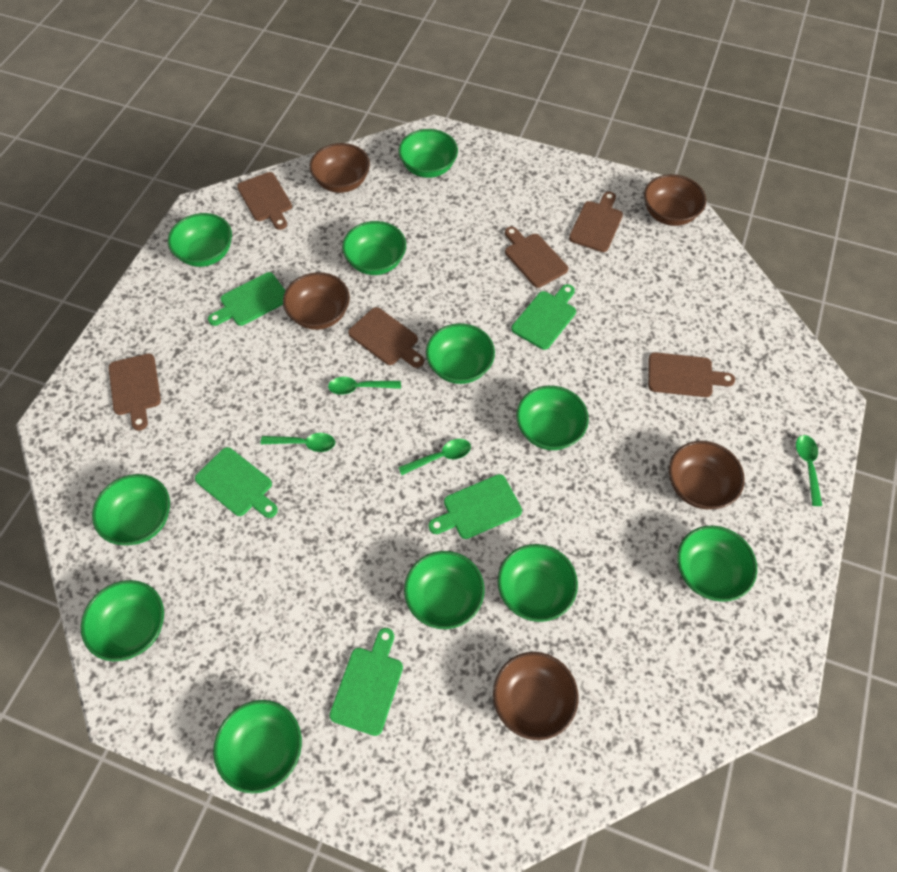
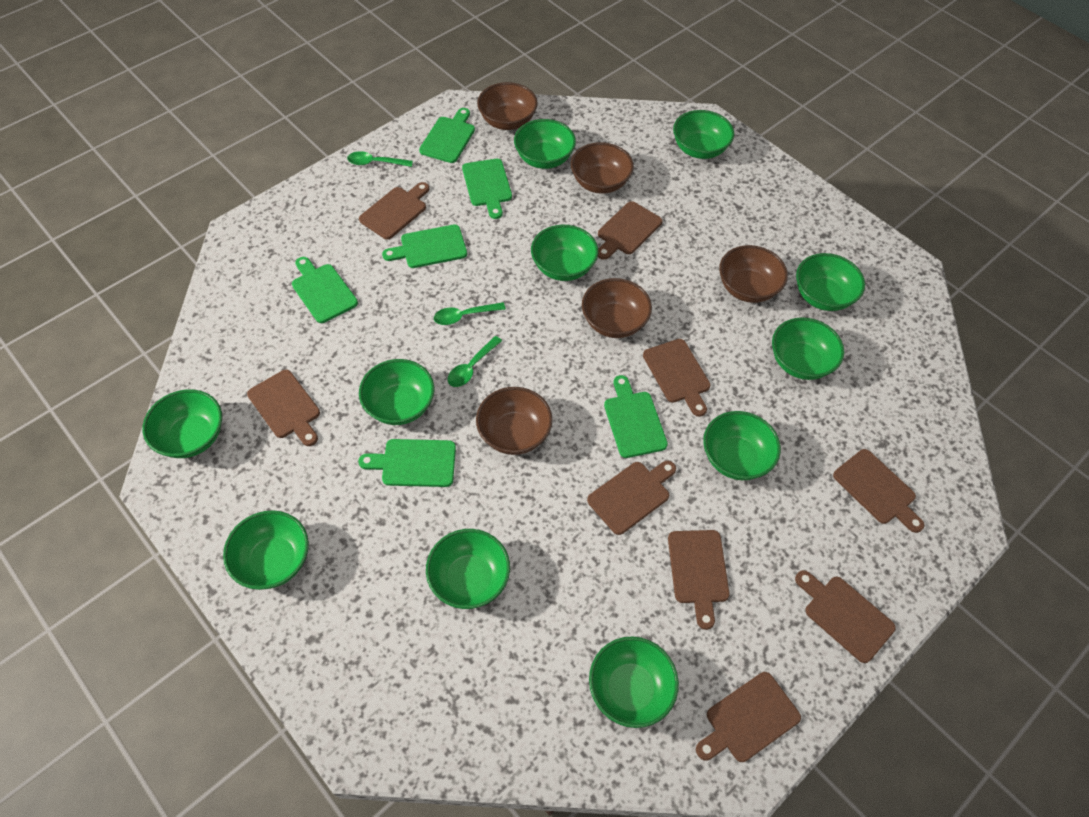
brown cutting board: 6 -> 9
green cutting board: 5 -> 6
green spoon: 4 -> 3

